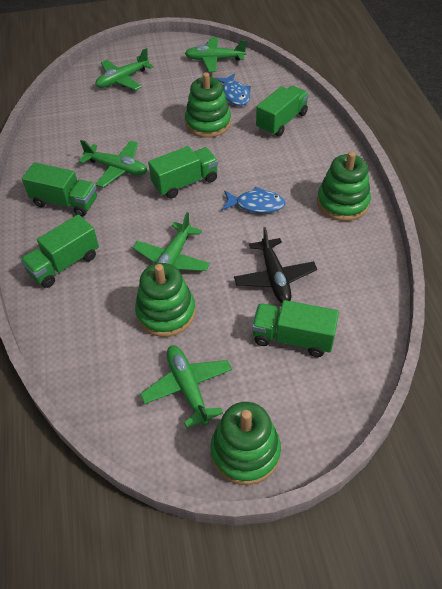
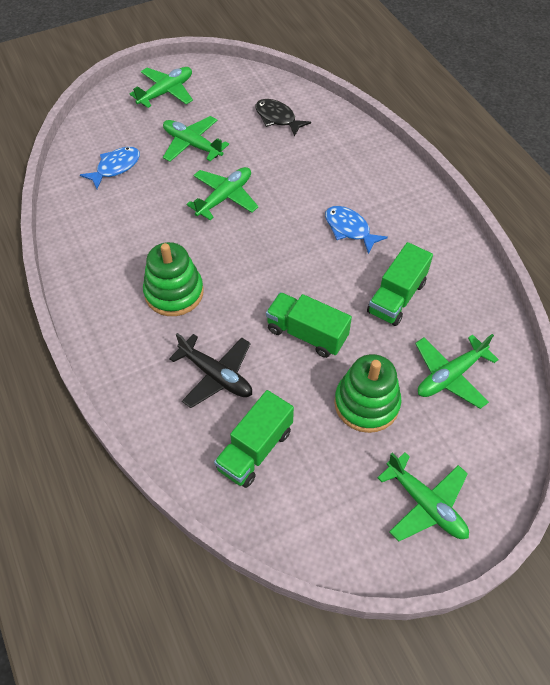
black fish: 0 -> 1
green stacking toy: 4 -> 2
green truck: 5 -> 3

